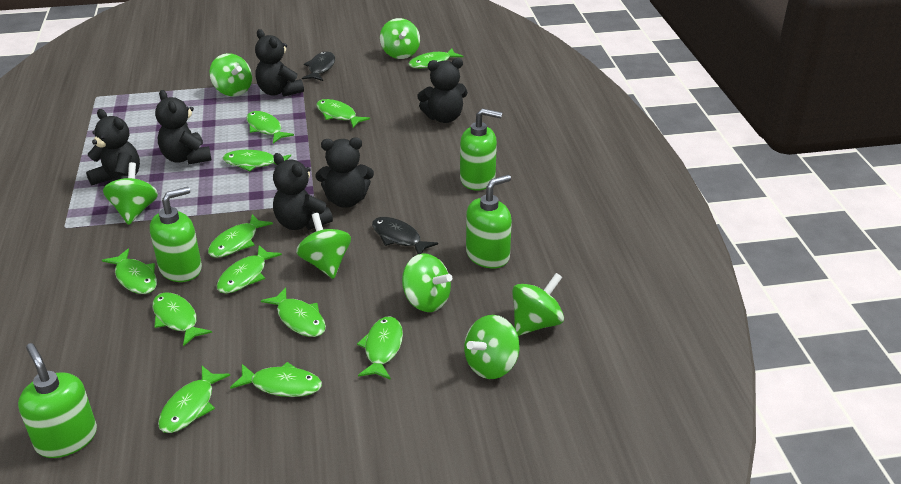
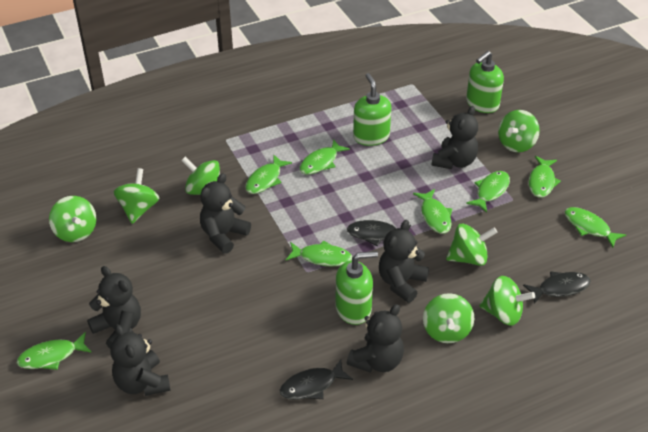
black fish: 2 -> 3
green fish: 12 -> 8
green soap dispenser: 4 -> 3

